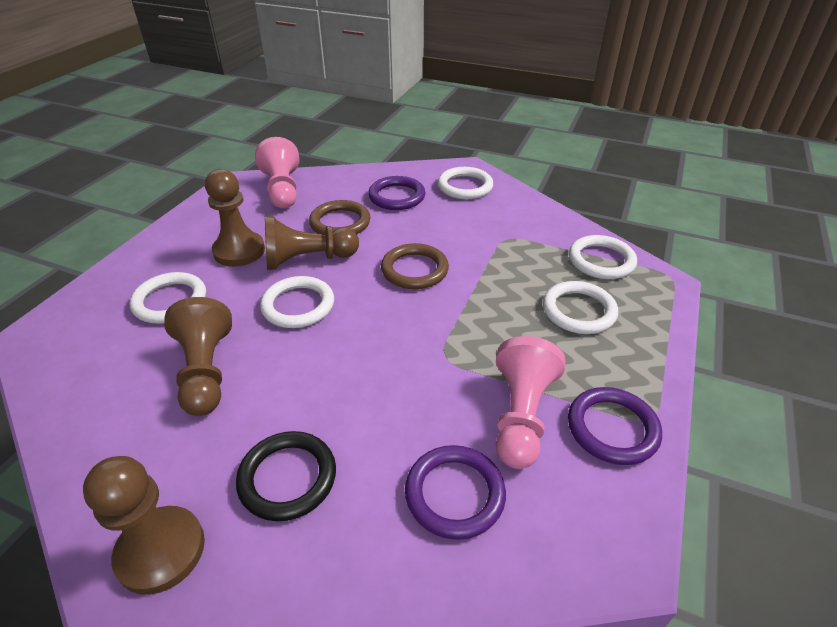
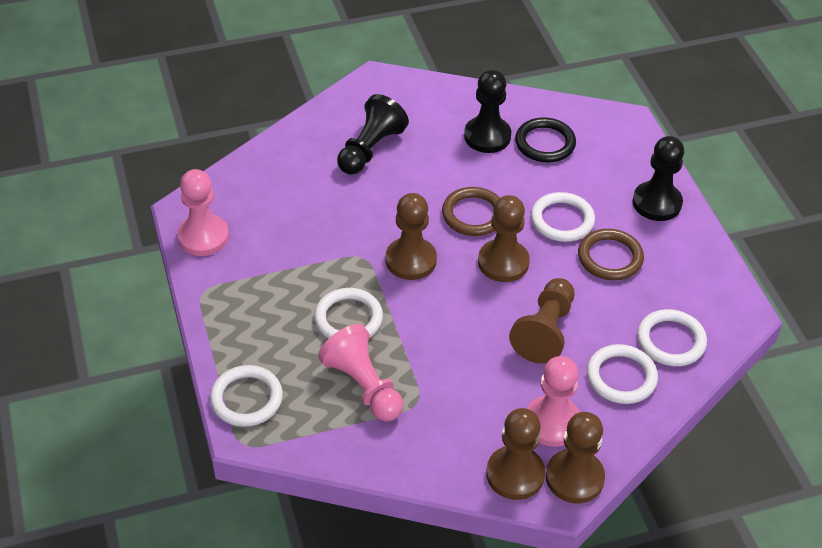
black pawn: 0 -> 3
brown pawn: 4 -> 5
pink pawn: 2 -> 3
purple ring: 3 -> 0

